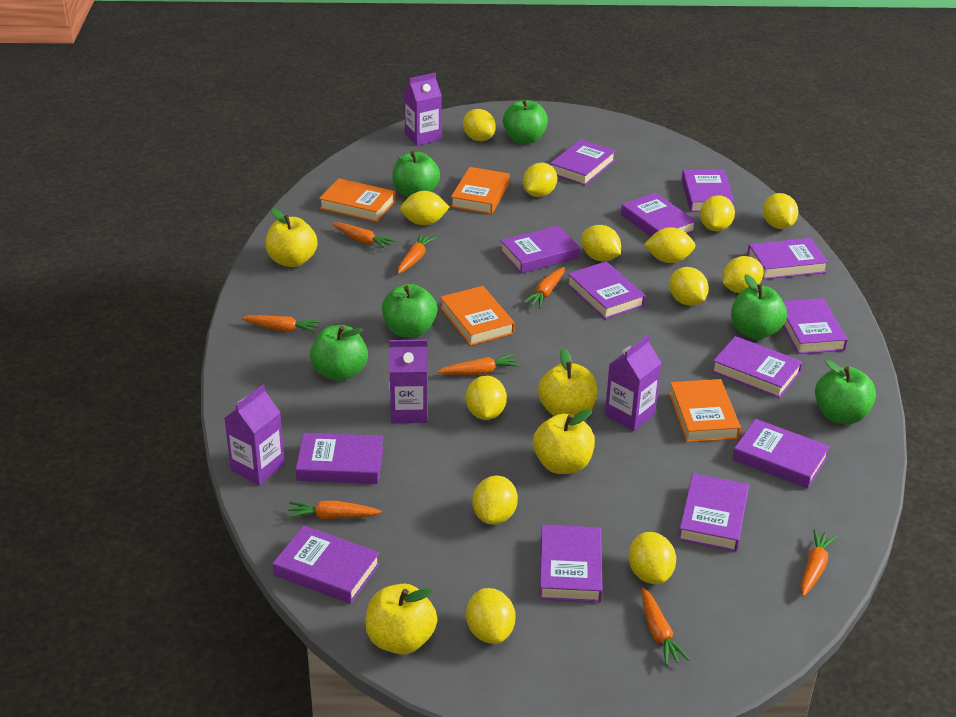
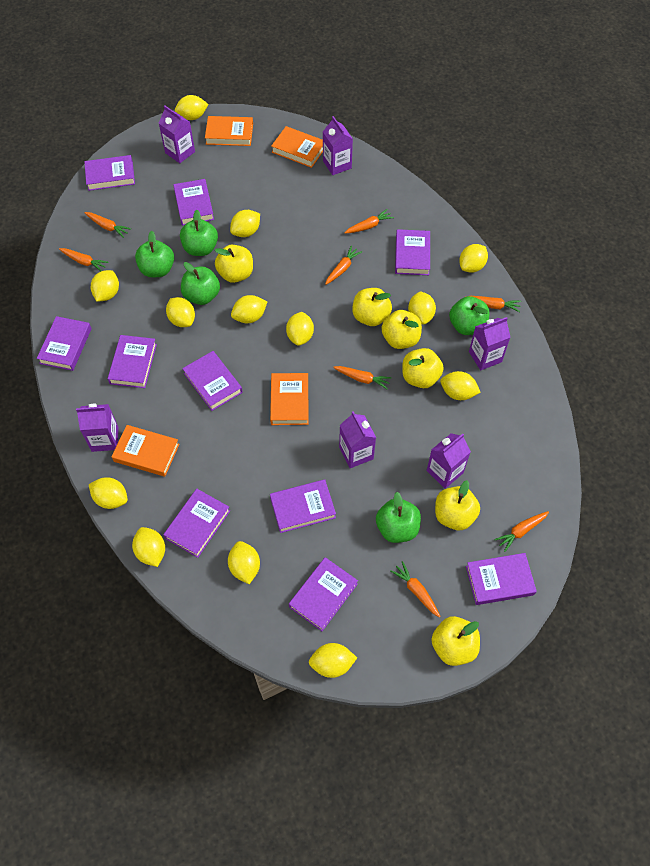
green apple: 6 -> 5
purple book: 13 -> 10
purple carton: 4 -> 6
yellow apple: 4 -> 6

